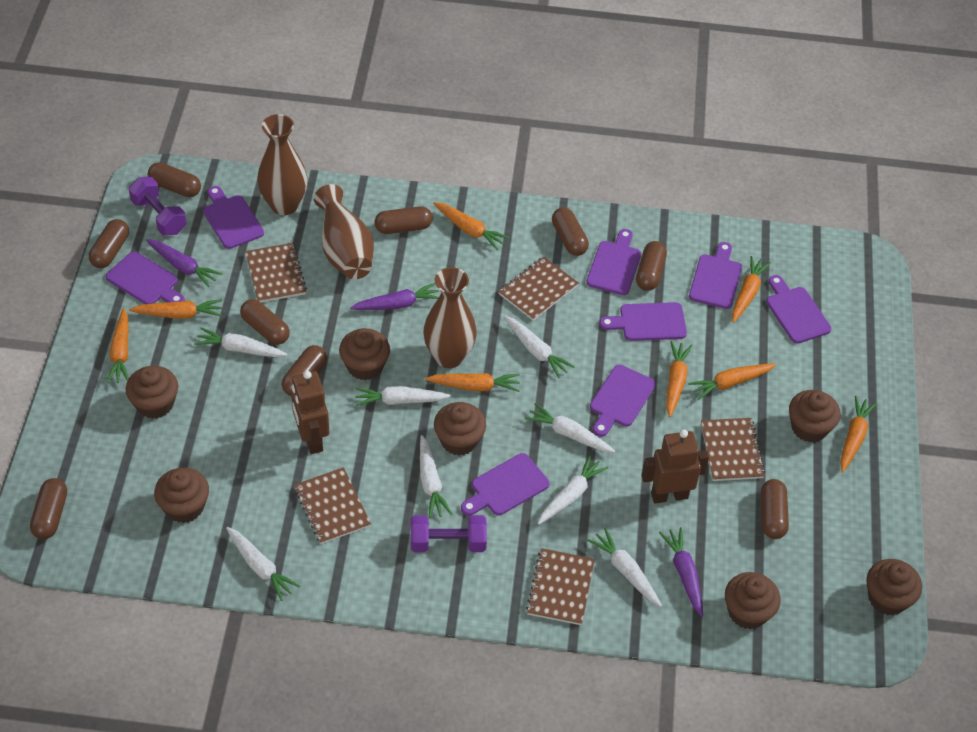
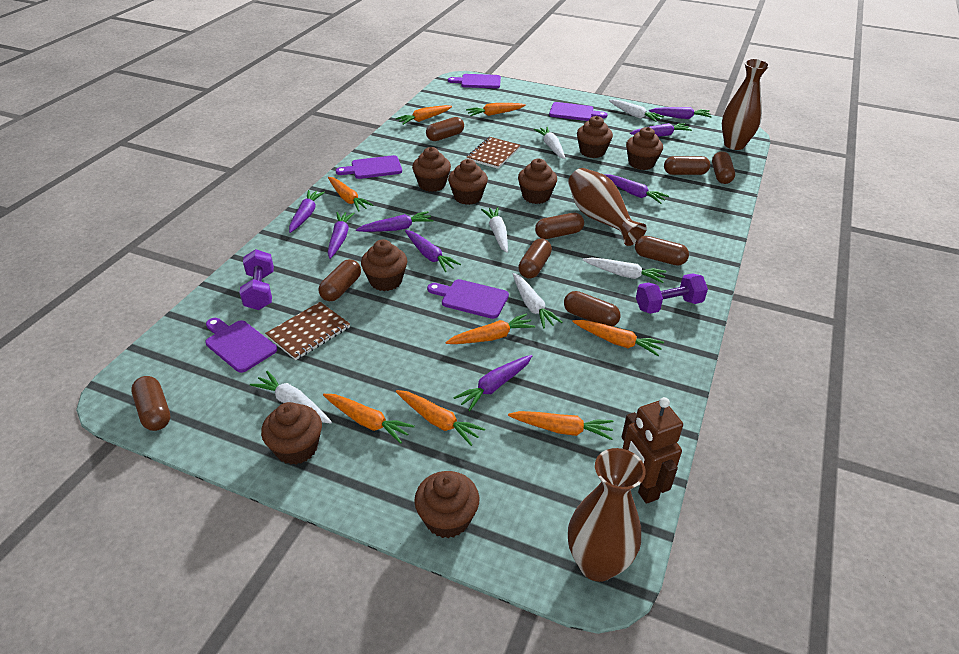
brown cupcake: 7 -> 8
brown notebook: 5 -> 2
brown robot: 2 -> 1
purple carrot: 3 -> 8
purple cutting board: 8 -> 5
white carrot: 8 -> 6

